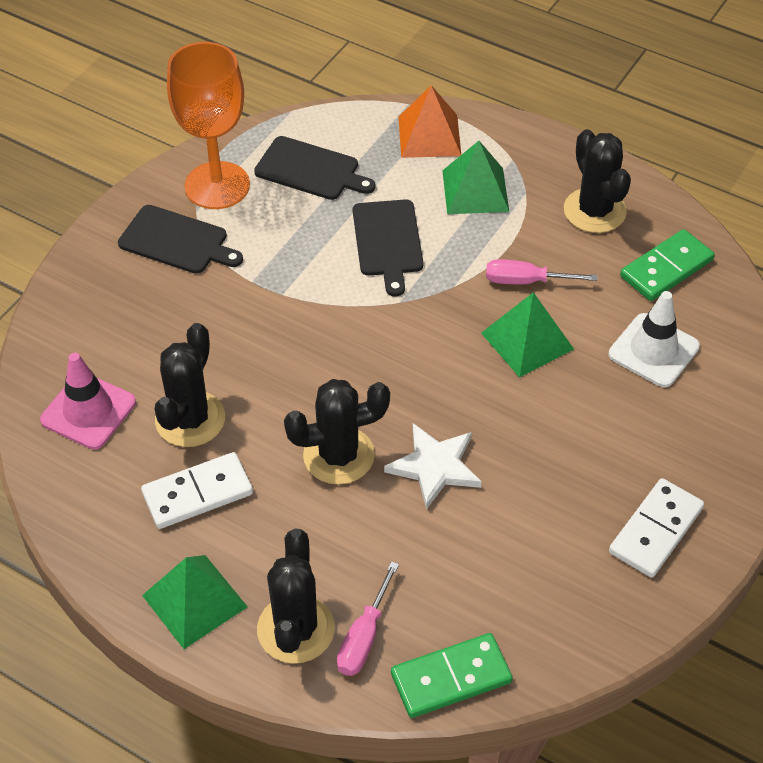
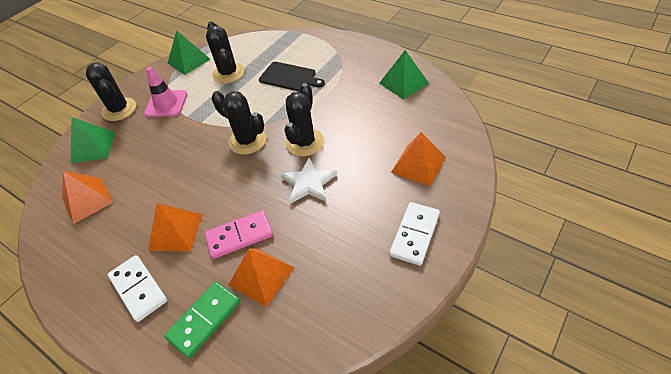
black cutting board: 3 -> 1
green domino: 2 -> 1
orange goblet: 1 -> 0
orange pyramid: 1 -> 4
pink domino: 0 -> 1
pink screwdriver: 2 -> 0
white traffic cone: 1 -> 0

